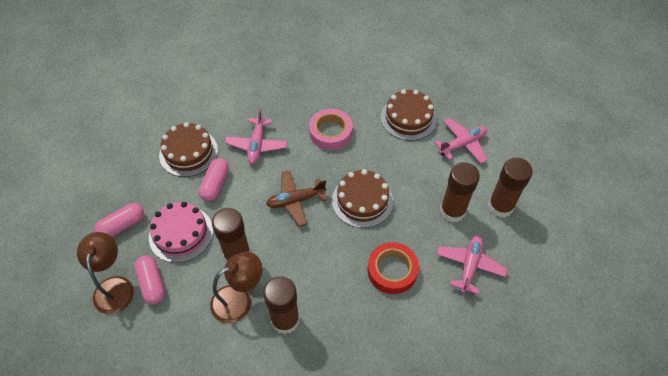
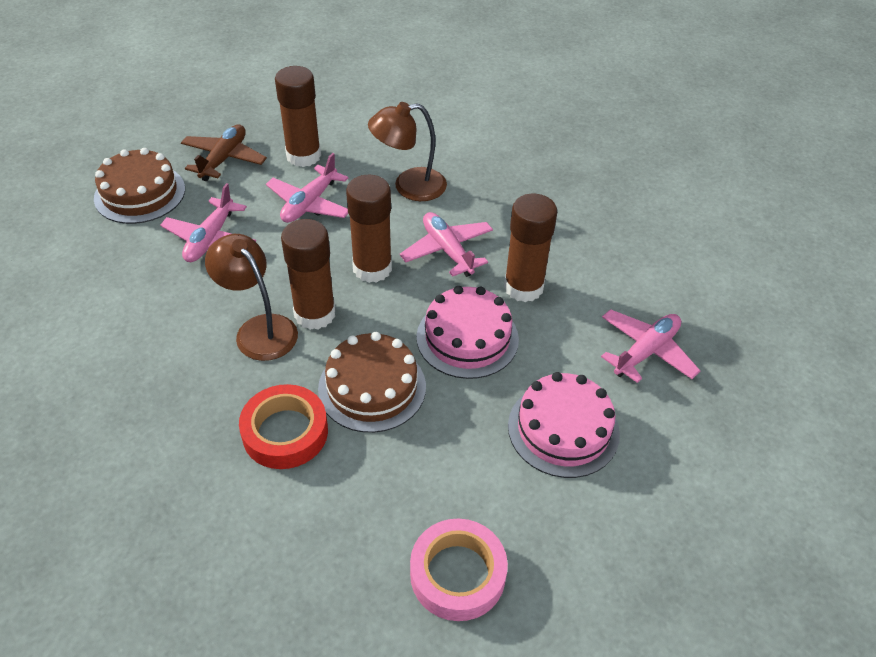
brown cake: 3 -> 2
pink cake: 1 -> 2
pink capsule: 3 -> 0
pink plane: 3 -> 4

